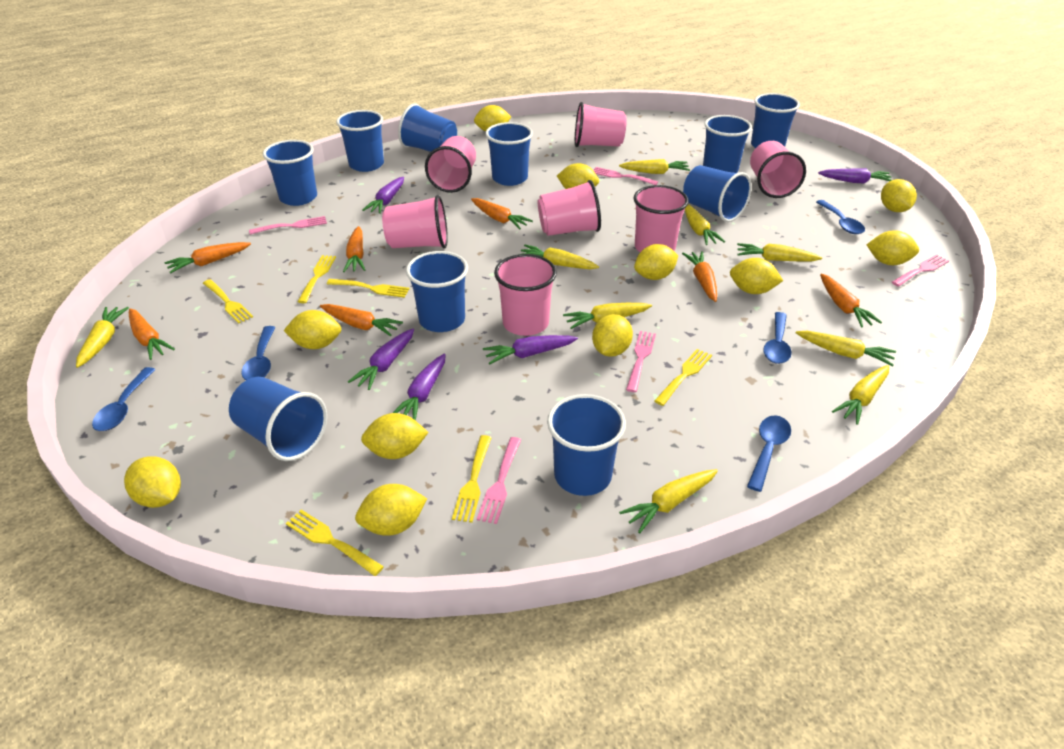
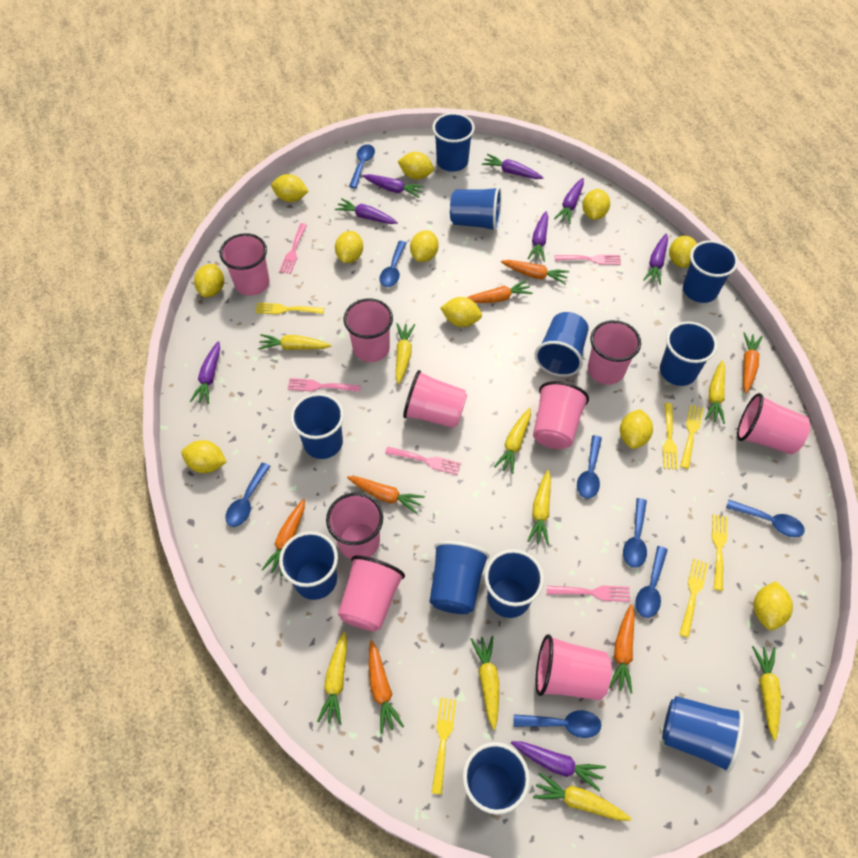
blue cup: 10 -> 11
blue spoon: 5 -> 8
pink cup: 7 -> 9
purple carrot: 5 -> 8

